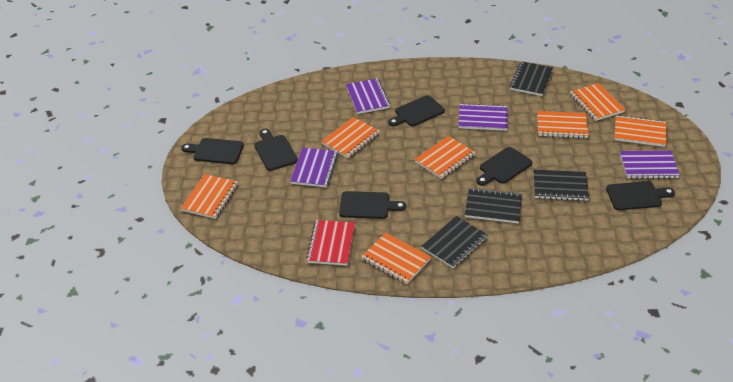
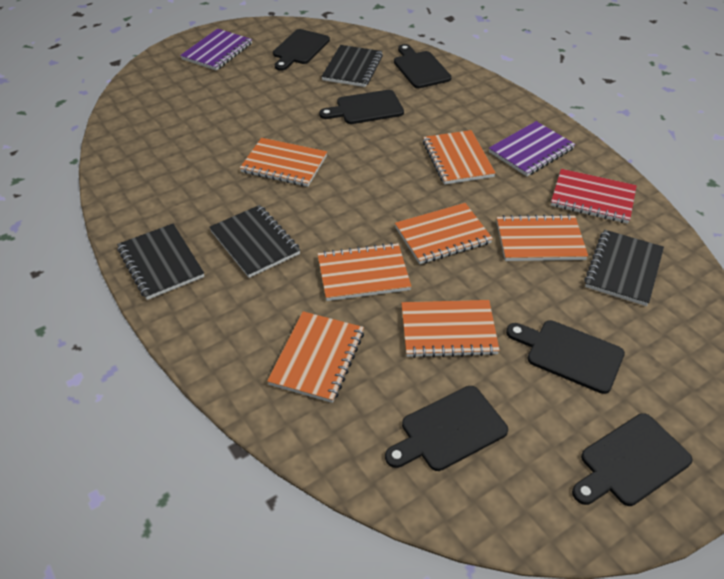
purple notebook: 4 -> 2

